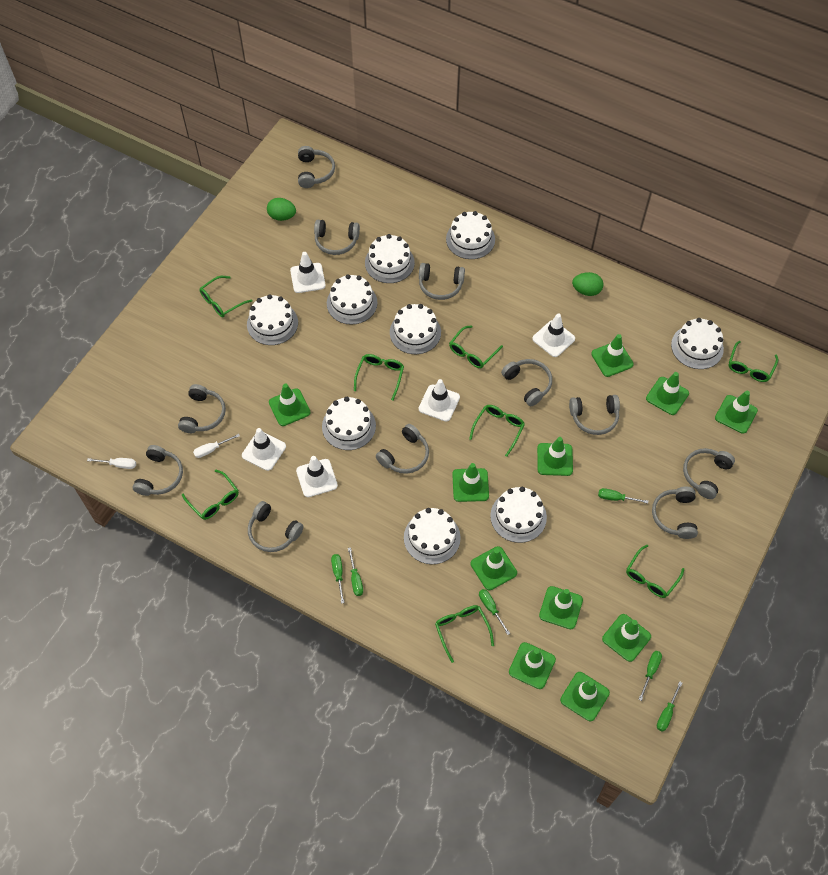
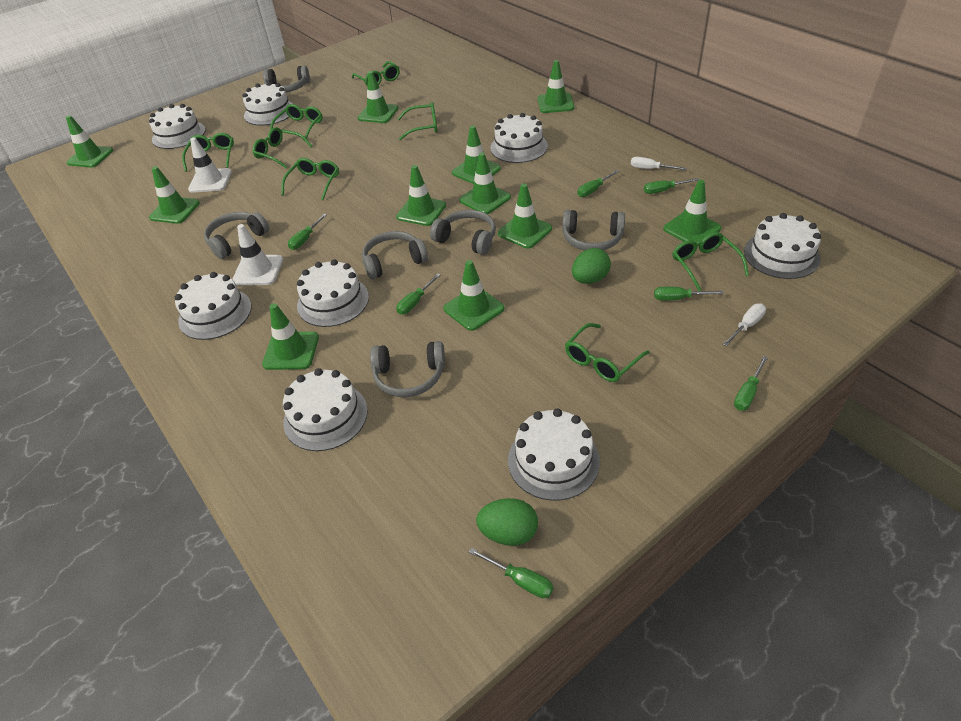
green screwdriver: 6 -> 7
grey headphones: 11 -> 6
white cake: 9 -> 8
white traffic cone: 5 -> 2

